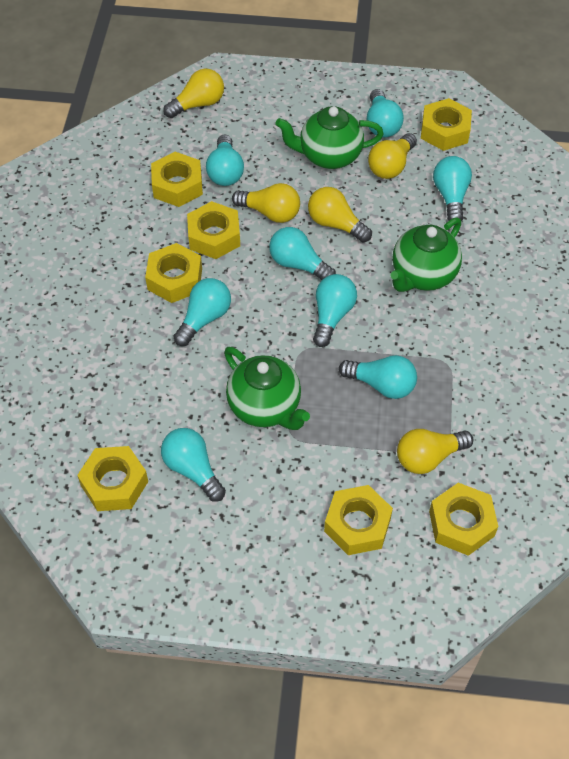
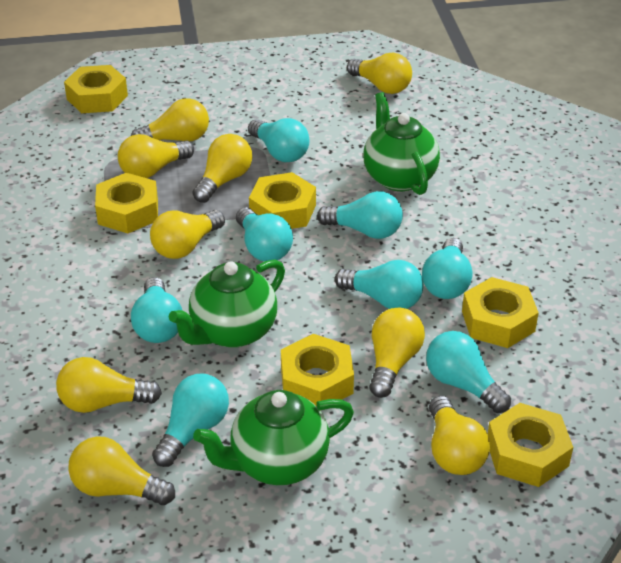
yellow light bulb: 5 -> 9
yellow nut: 7 -> 6

